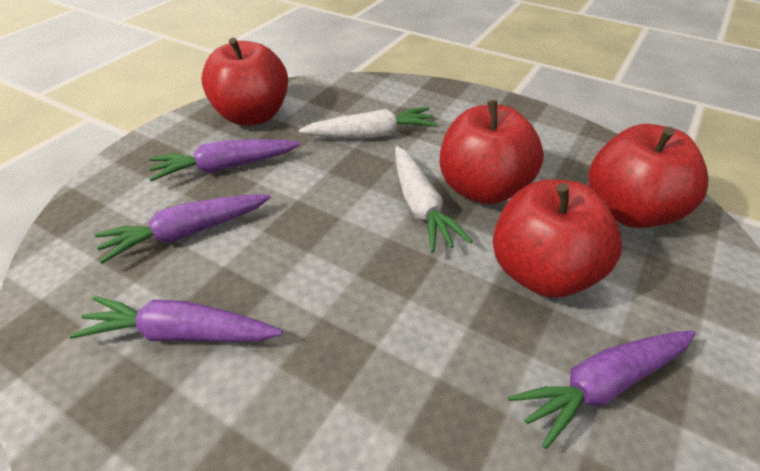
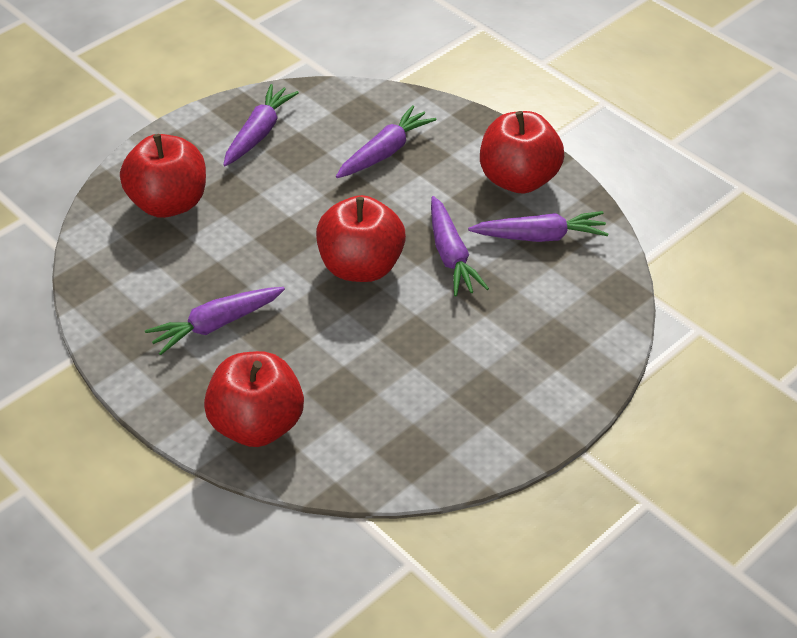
purple carrot: 4 -> 5
white carrot: 2 -> 0

